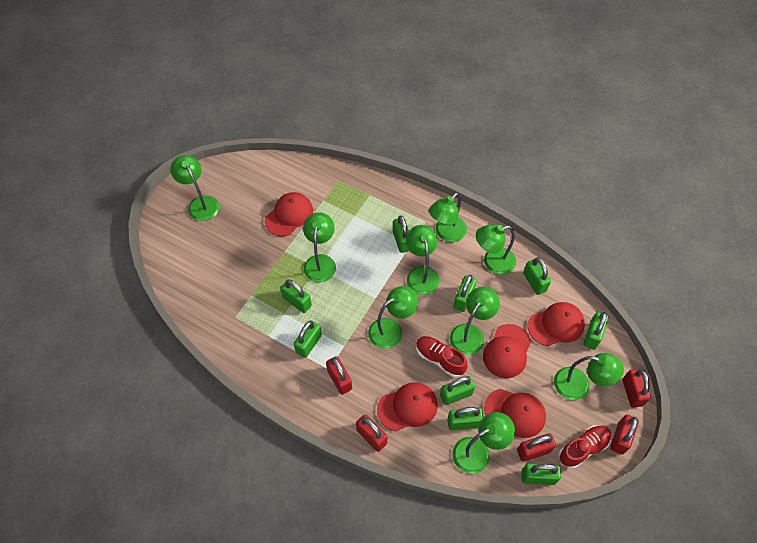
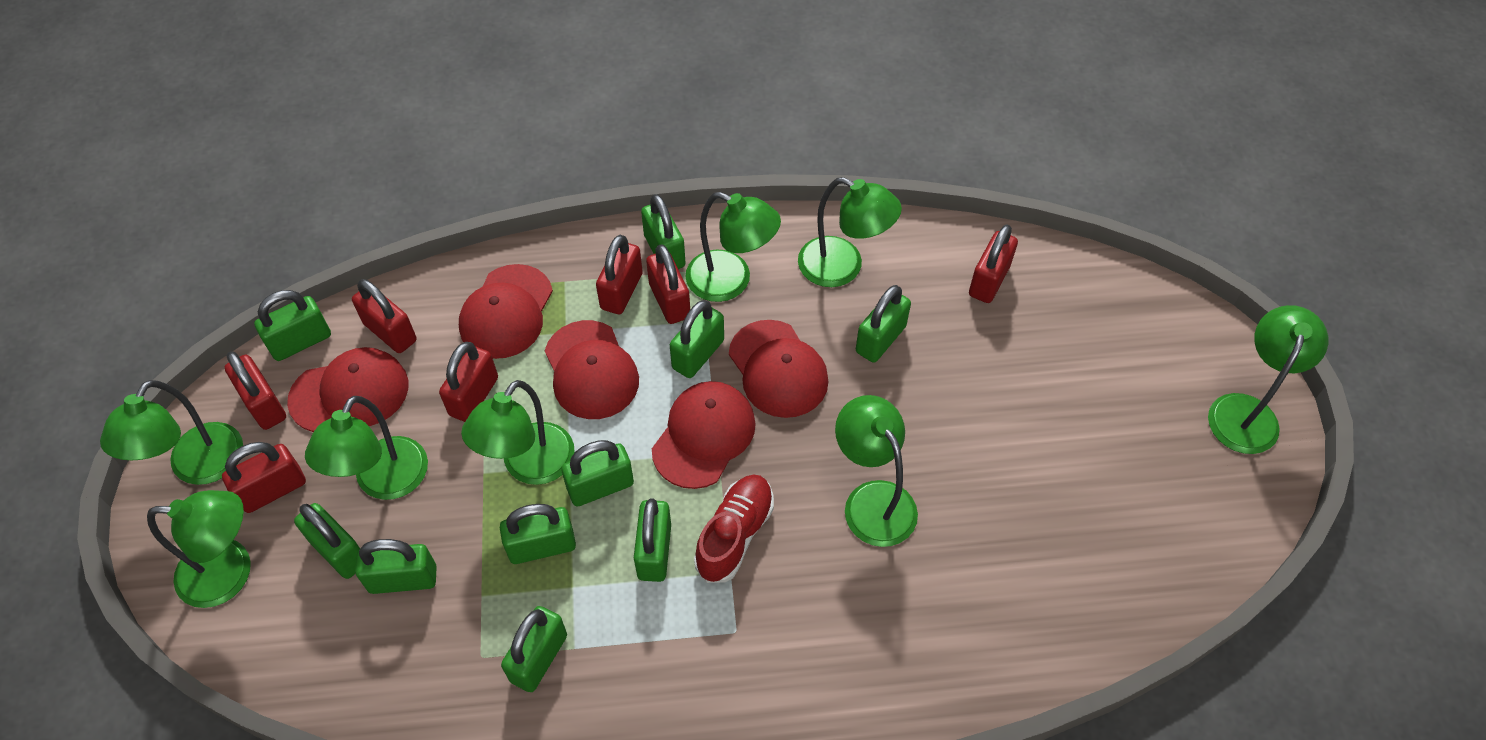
green lamp: 9 -> 8
green padlock: 9 -> 10
red padlock: 5 -> 7
red shoe: 2 -> 1

